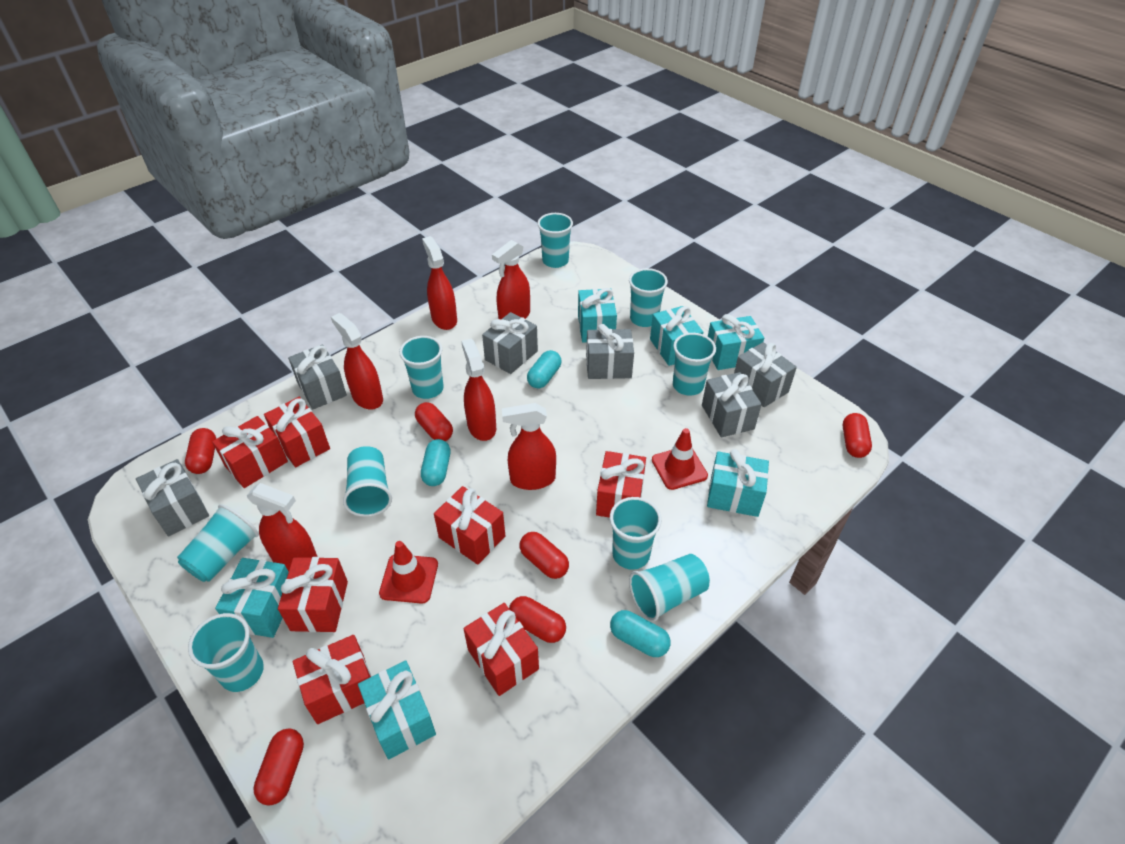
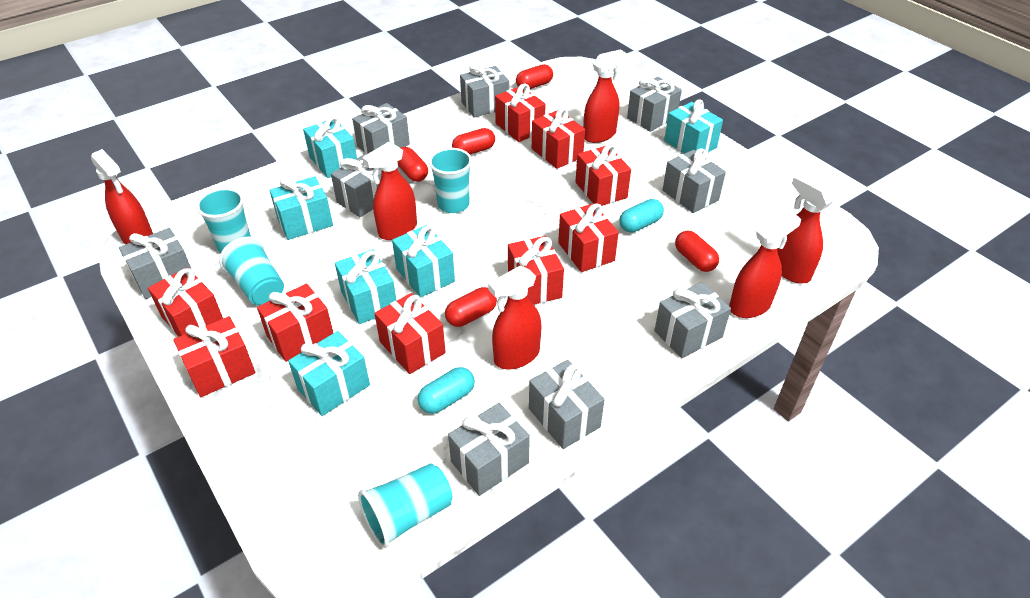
grey gift: 6 -> 9
red capsule: 6 -> 5
red gift: 7 -> 9
red traffic cone: 2 -> 0
turquoise capsule: 3 -> 2
turquoise cup: 9 -> 4

